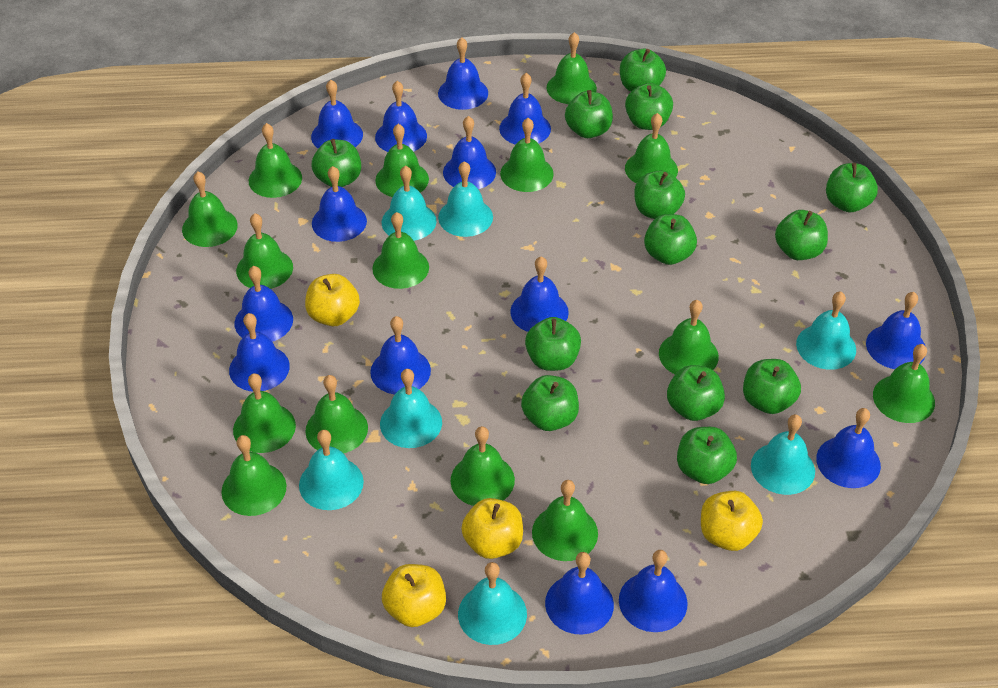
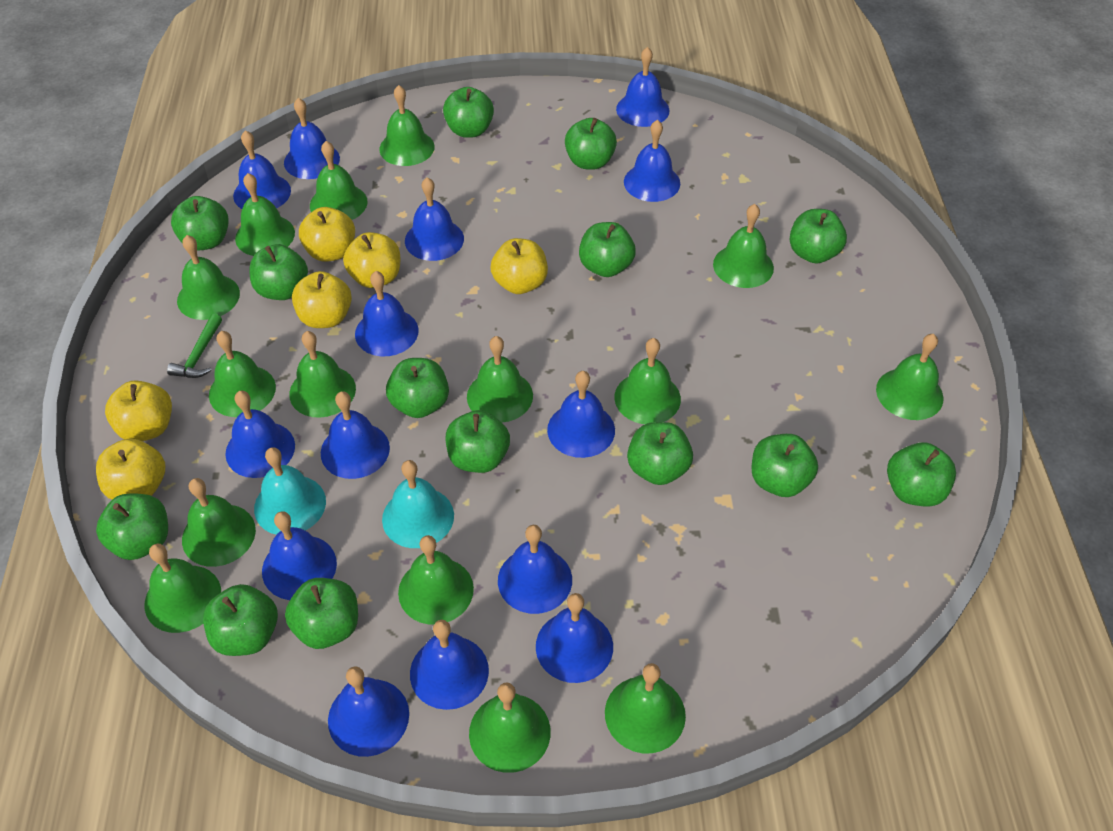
green apple: 13 -> 14
green hammer: 0 -> 1
turquoise bell: 7 -> 2
yellow apple: 4 -> 6

